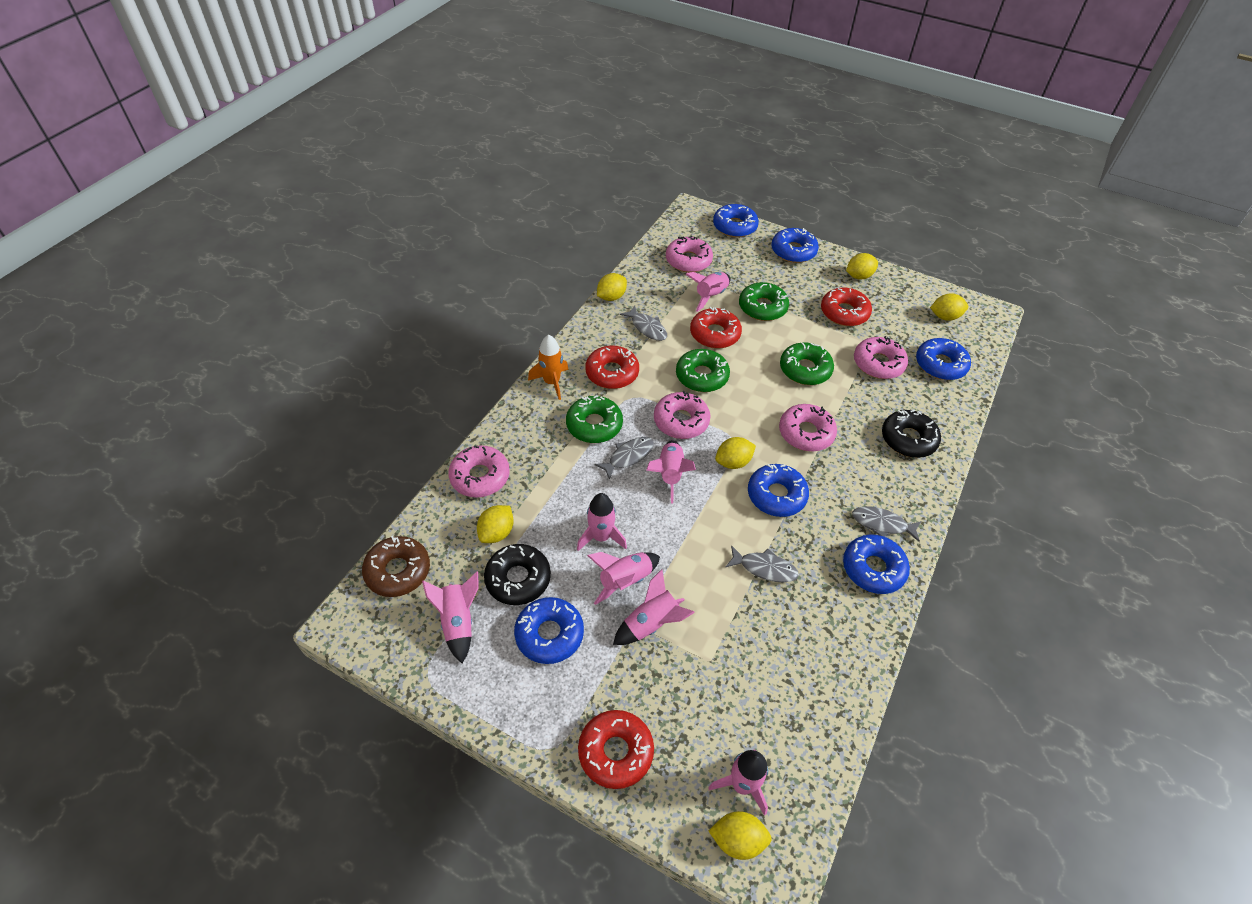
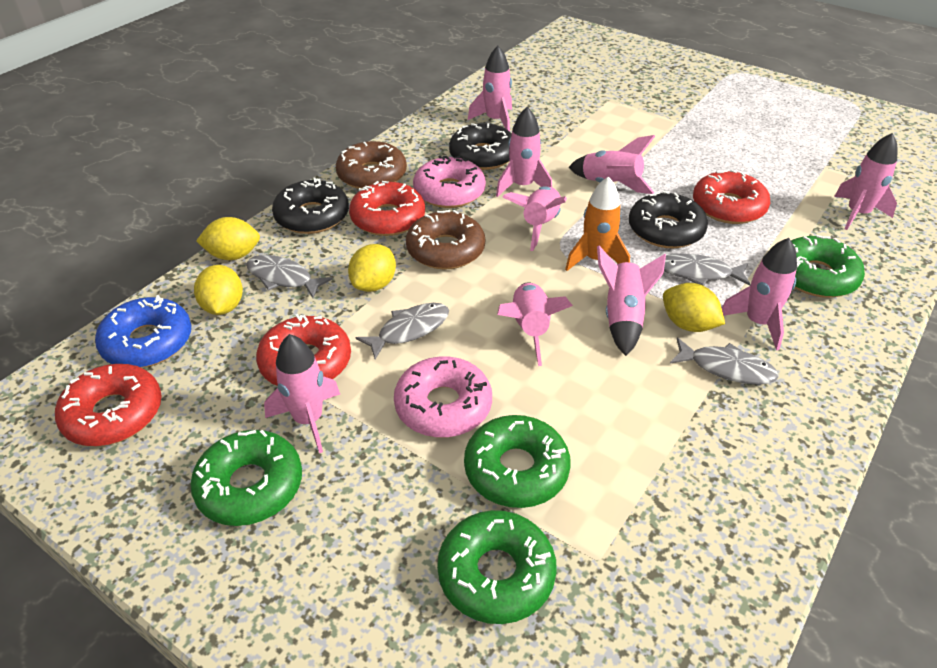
black donut: 2 -> 3
blue donut: 6 -> 1
brown donut: 1 -> 2
pink donut: 5 -> 2
pink rocket: 7 -> 9
yellow lemon: 6 -> 4

